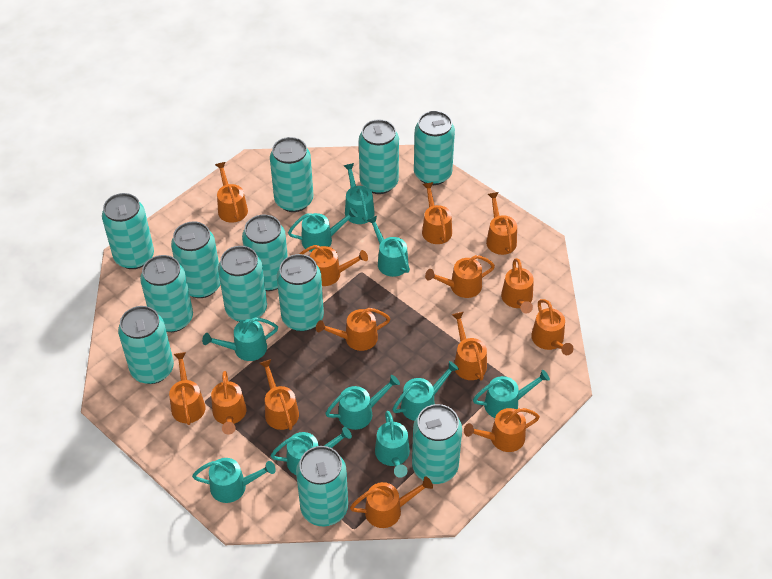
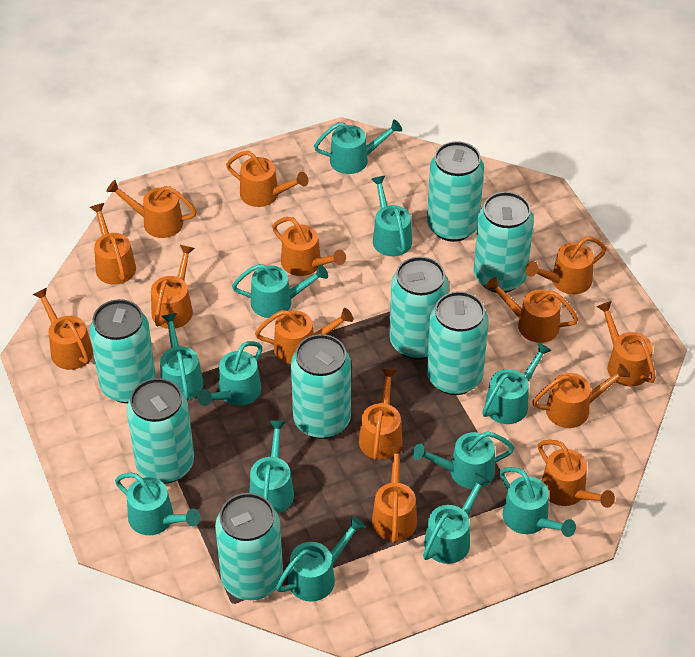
turquoise can: 12 -> 8
turquoise watering can: 10 -> 12

